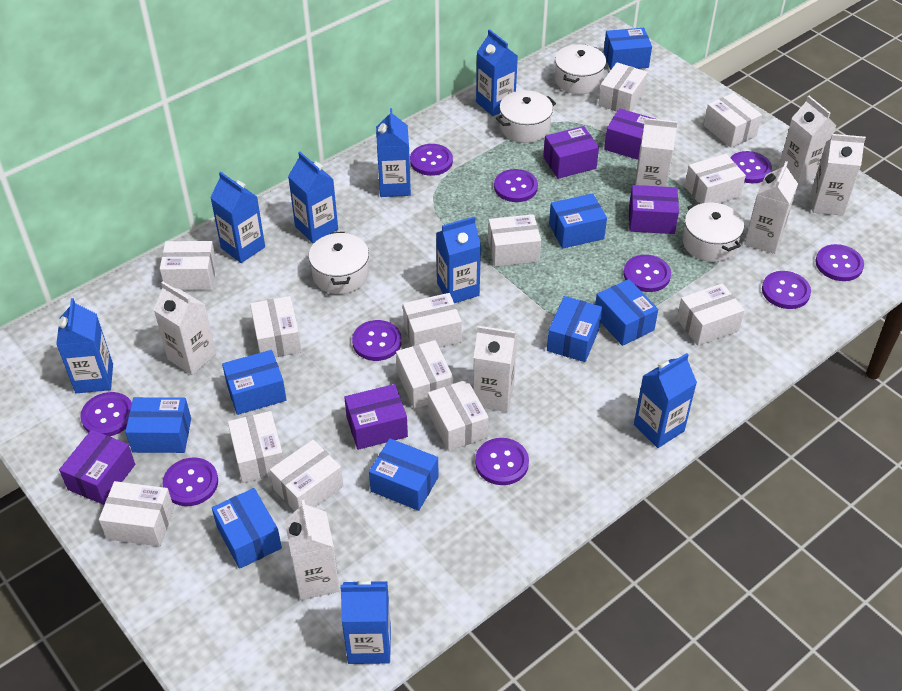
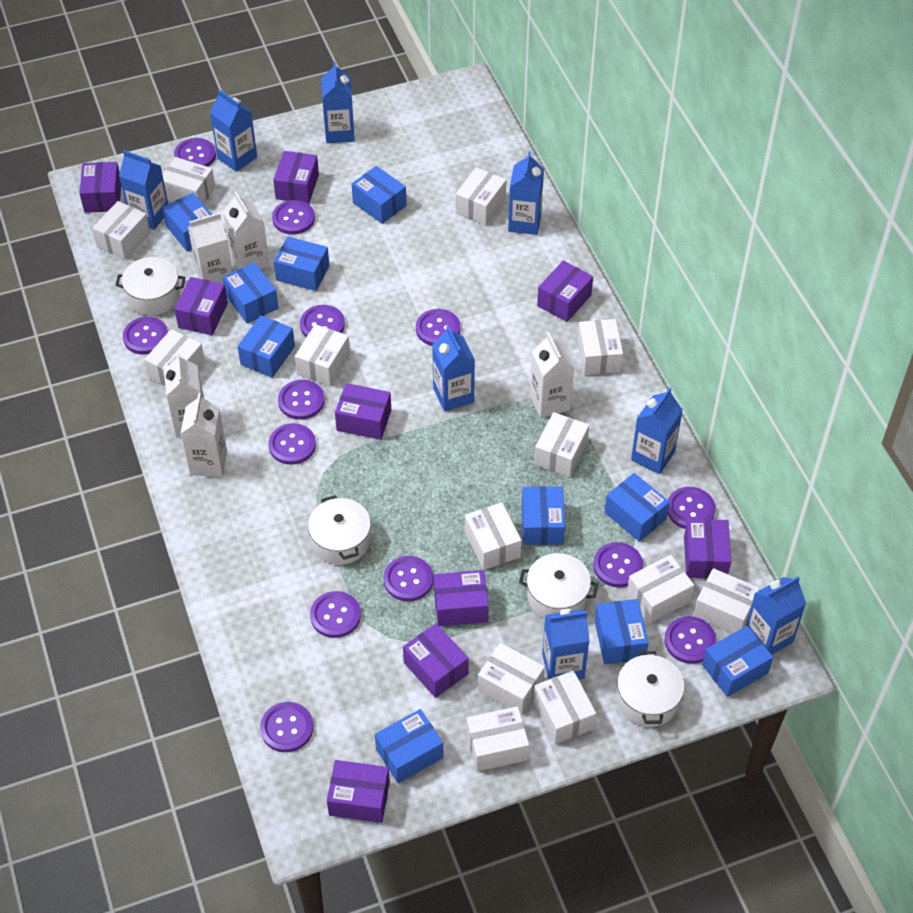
blue box: 8 -> 10
purple box: 5 -> 9
purple button: 10 -> 13
white carton: 7 -> 5

